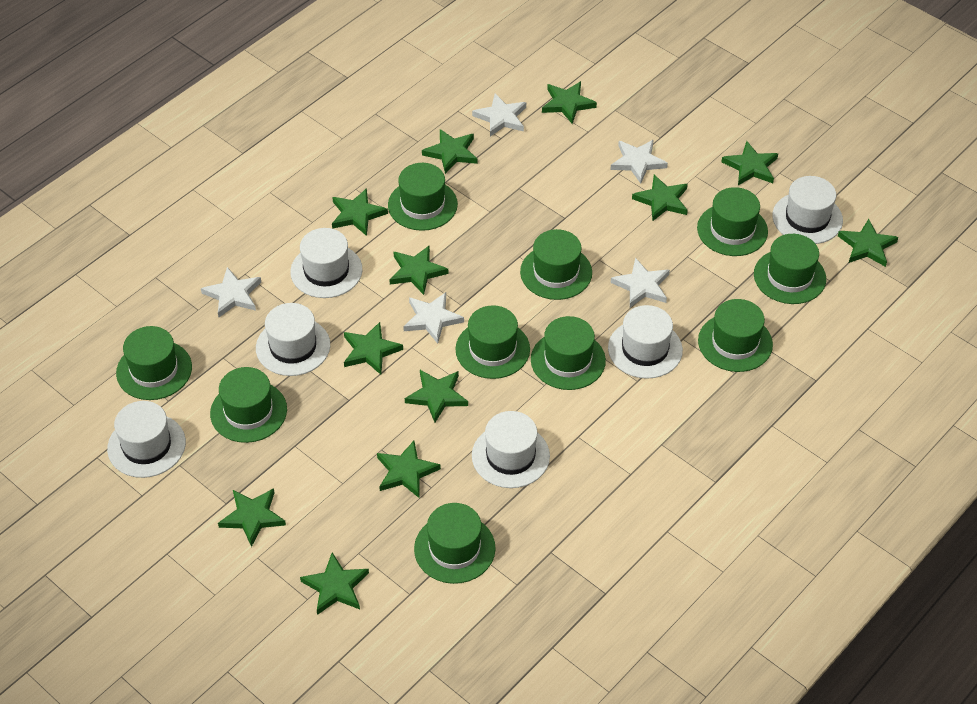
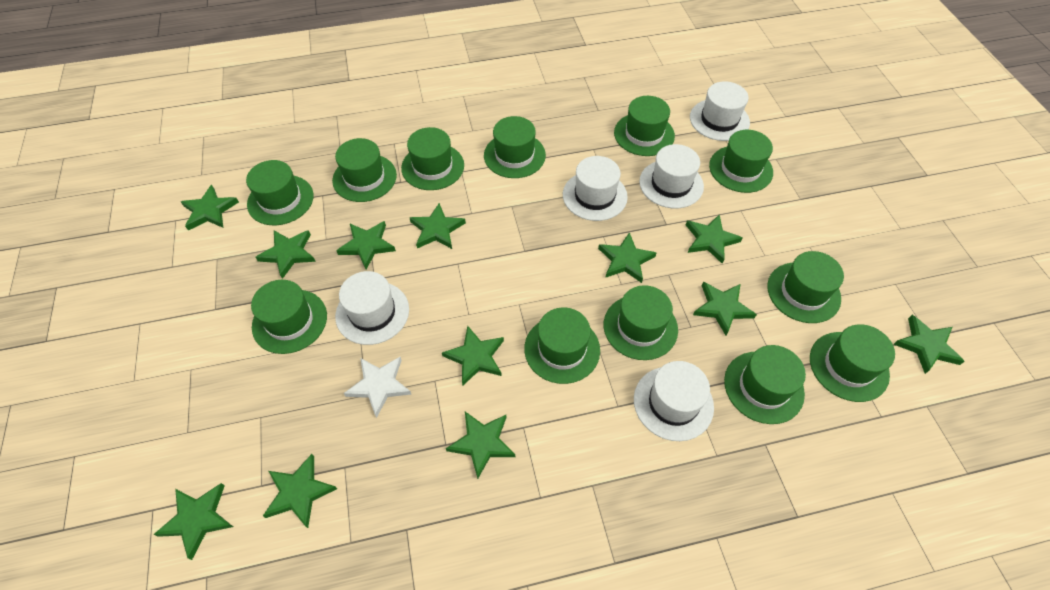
green hat: 10 -> 12
white hat: 6 -> 5
white star: 5 -> 1

